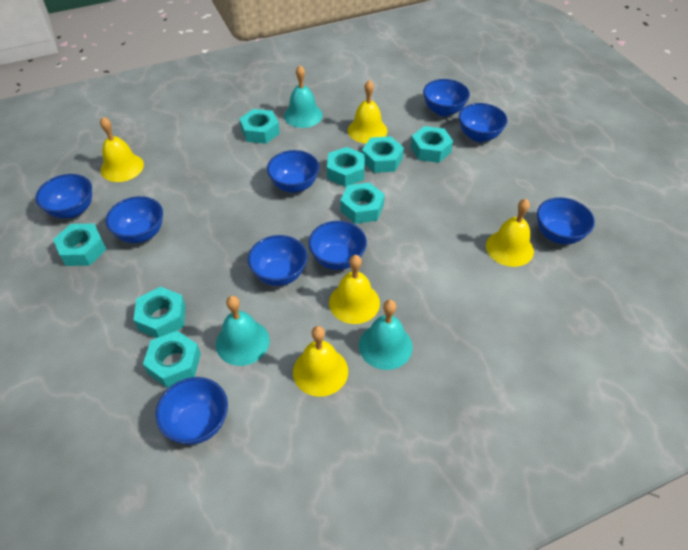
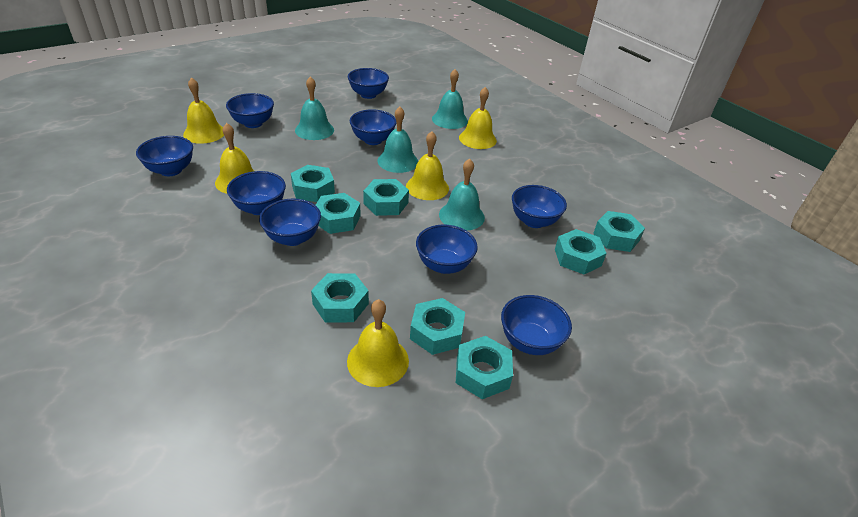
turquoise bell: 3 -> 4

